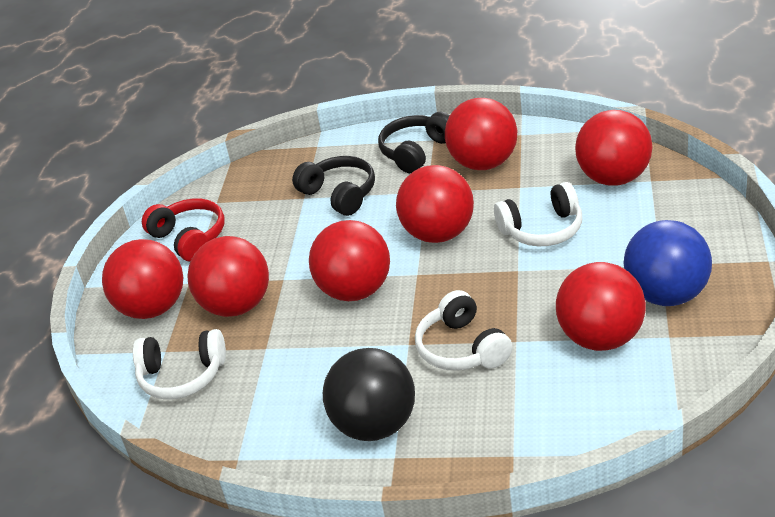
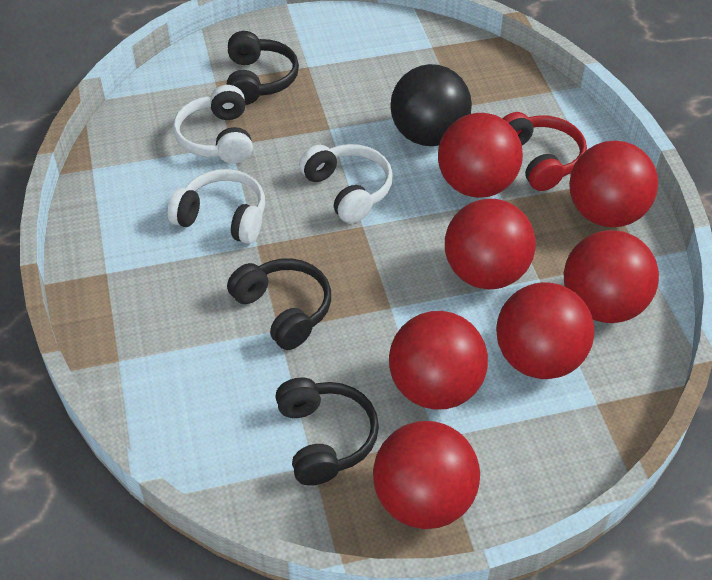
black headphones: 2 -> 3
blue ball: 1 -> 0

